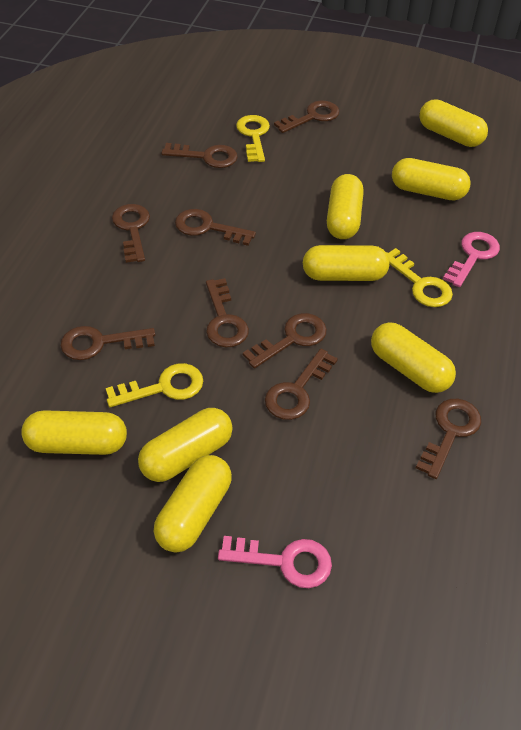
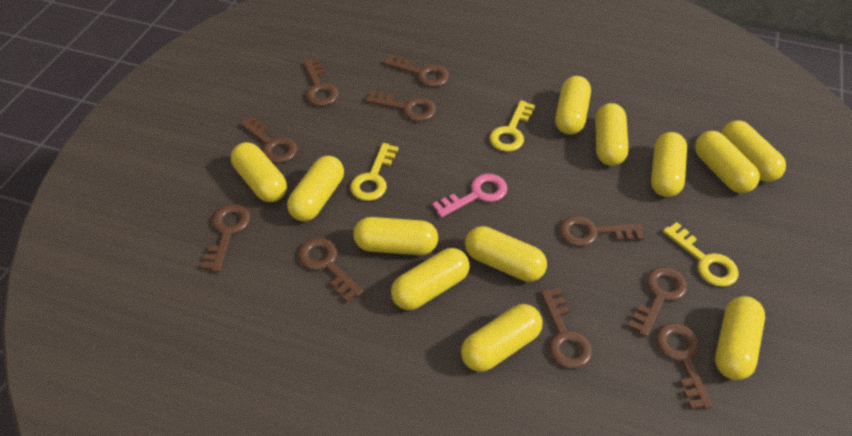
brown key: 9 -> 10
pink key: 2 -> 1
yellow capsule: 8 -> 12

